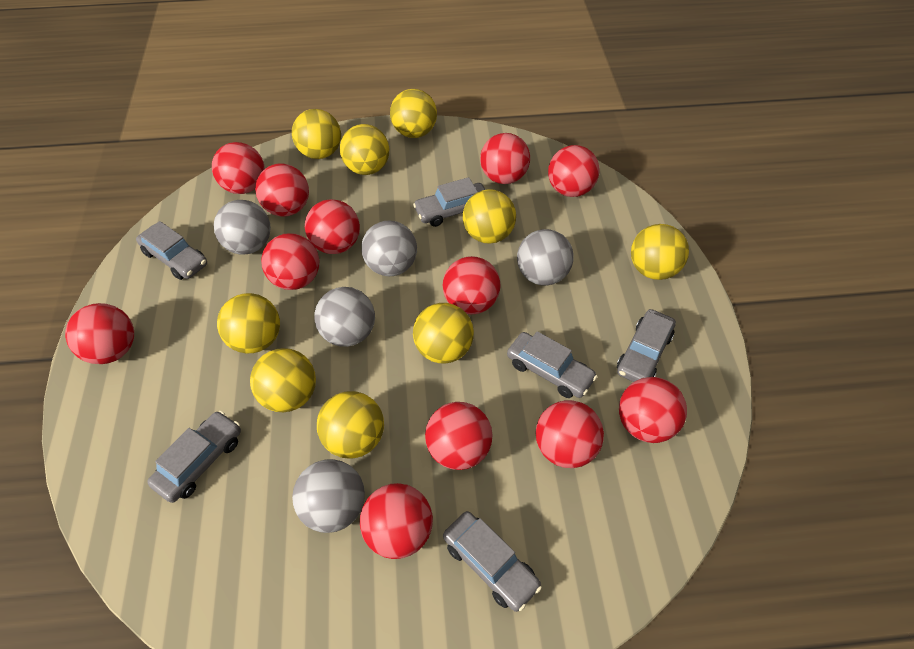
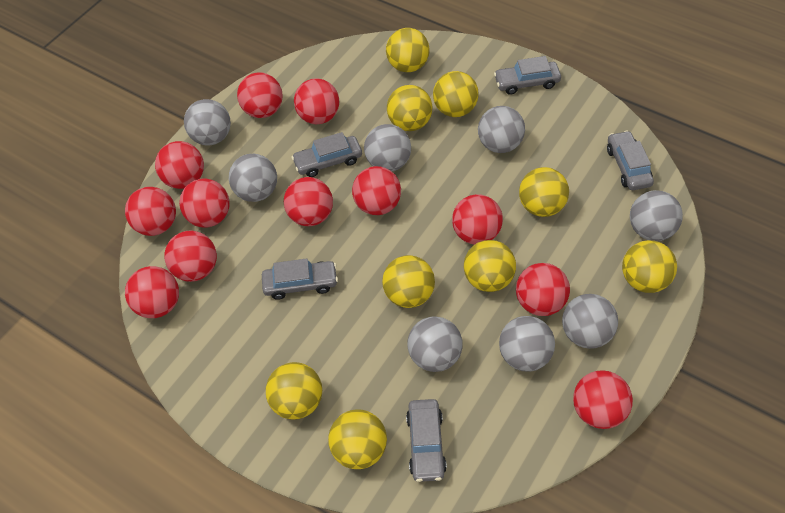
grey ball: 5 -> 8
grey car: 6 -> 5

